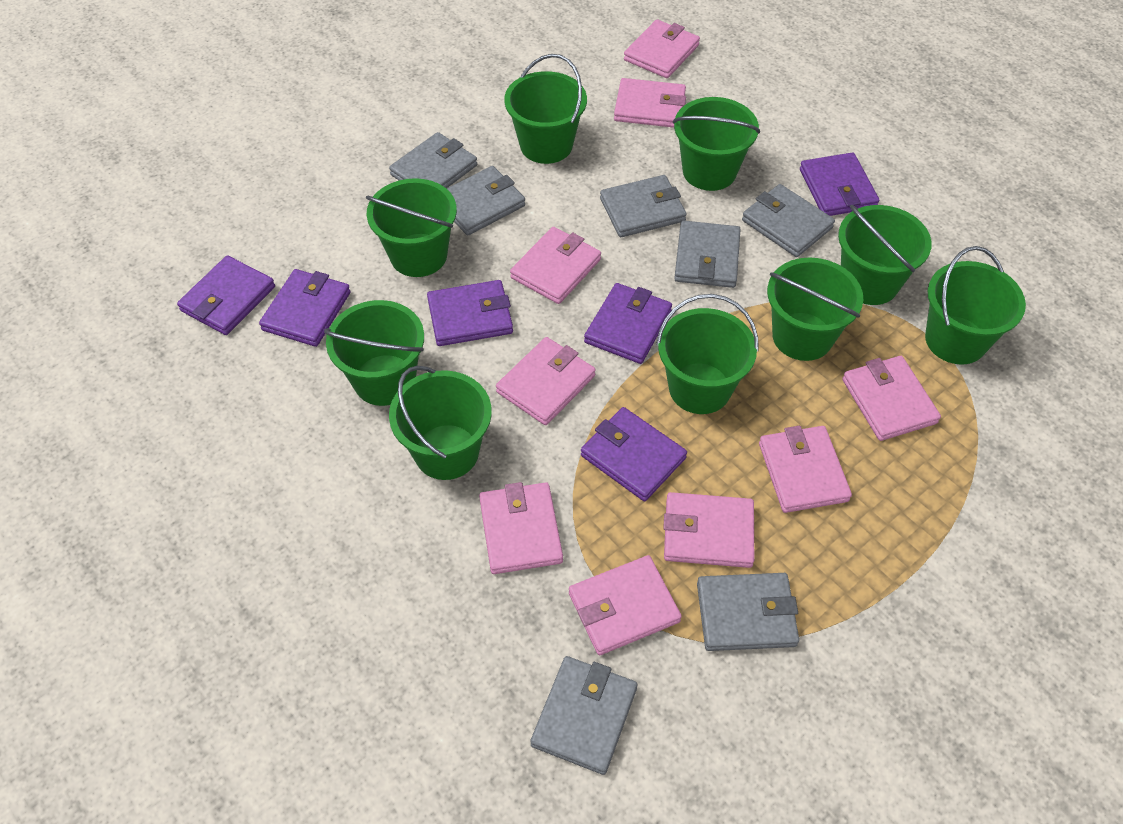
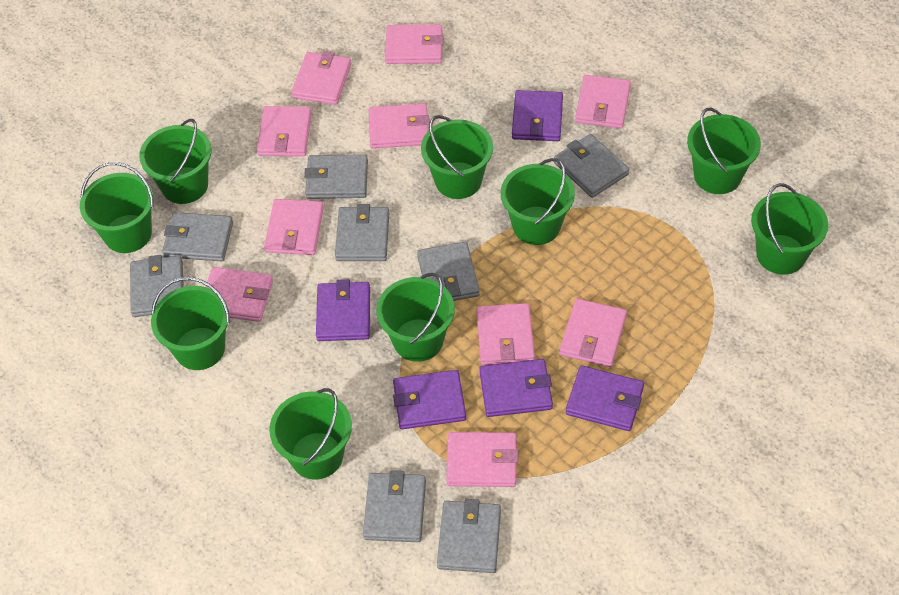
grey wallet: 7 -> 8
pink wallet: 9 -> 10
purple wallet: 6 -> 5

